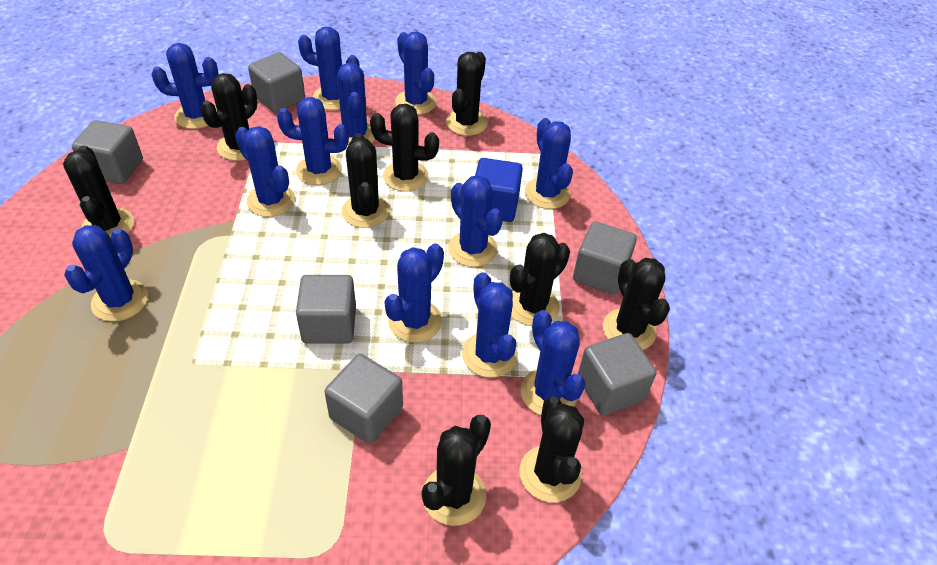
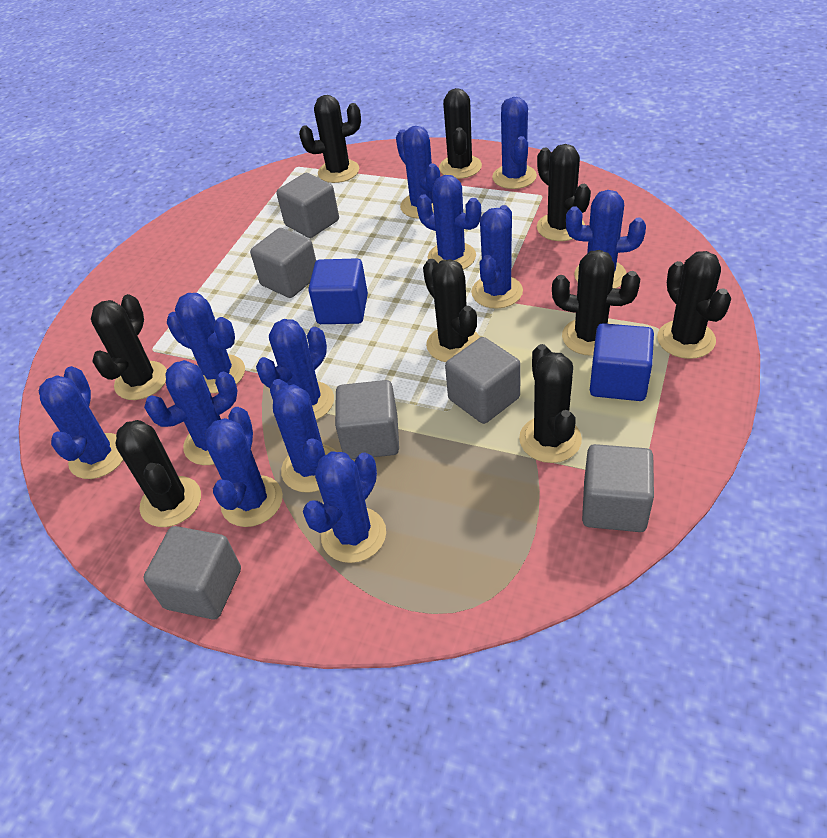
blue cube: 1 -> 2

